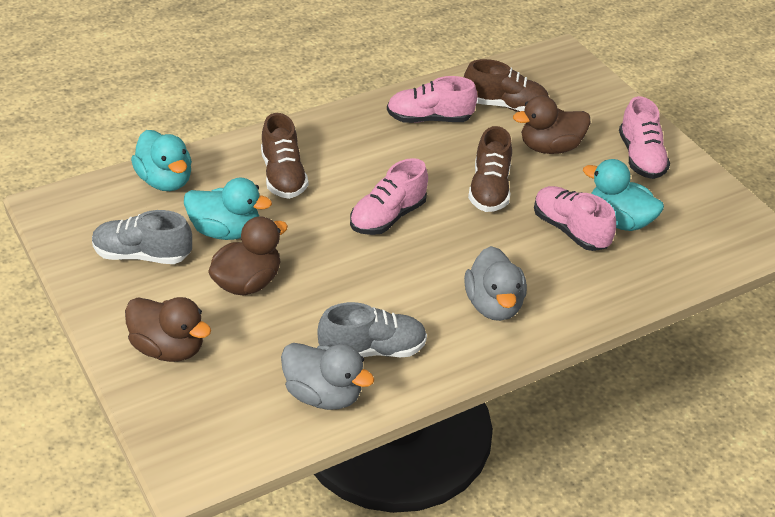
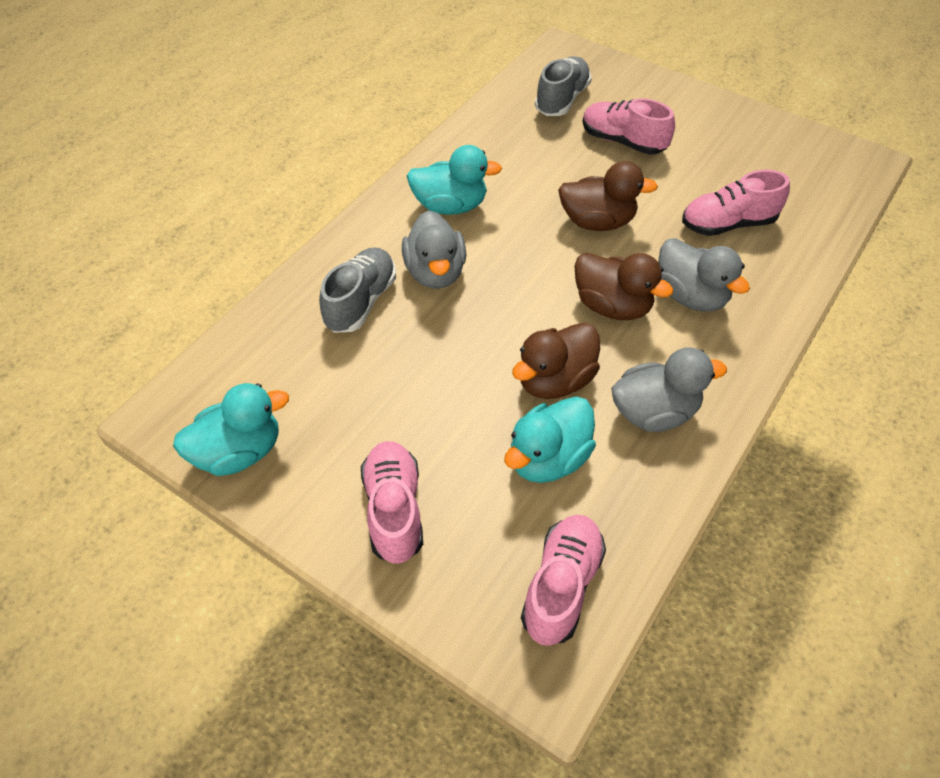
brown shoe: 3 -> 0
grey duck: 2 -> 3

